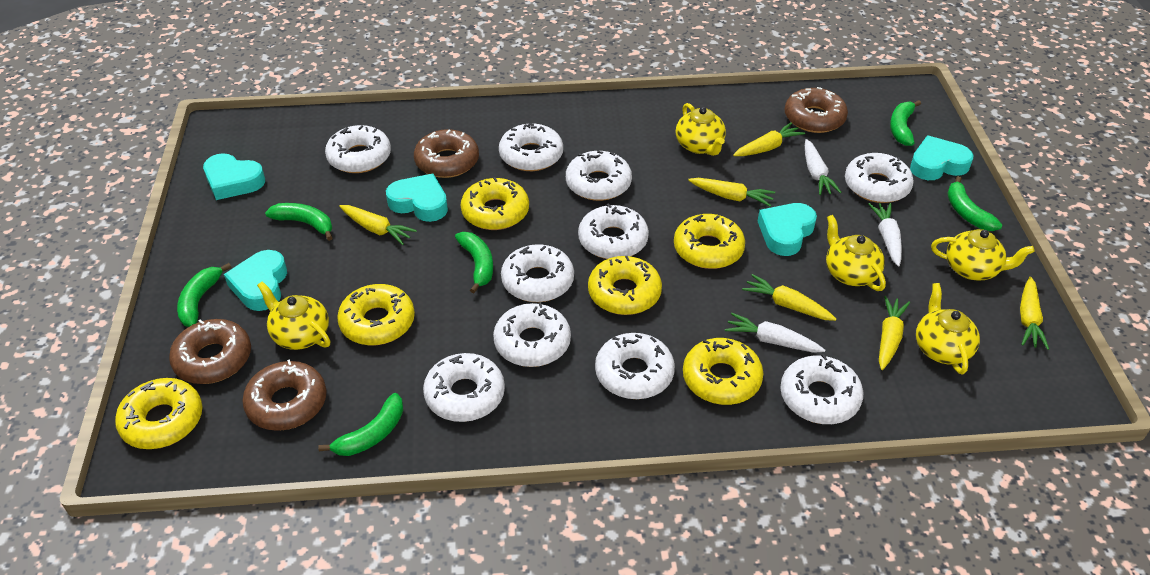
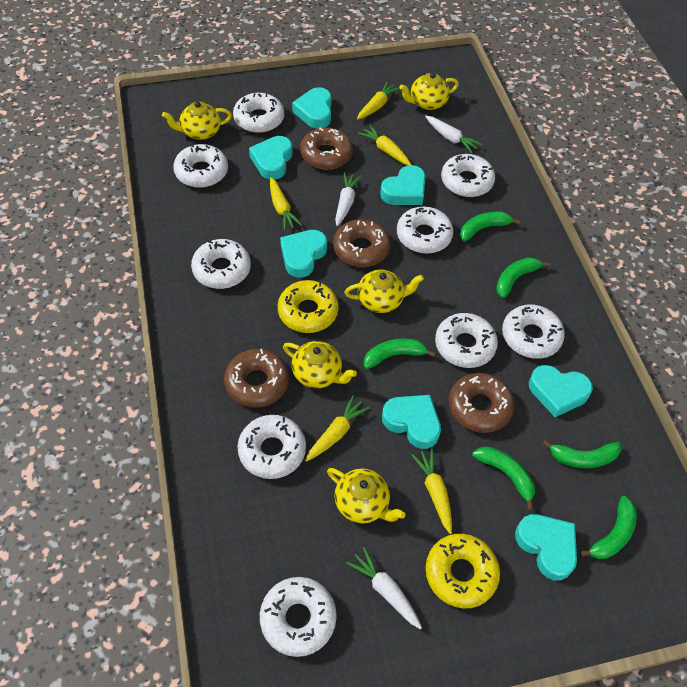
turquoise heart: 5 -> 7
white donut: 10 -> 9
yellow carrot: 6 -> 5
yellow donut: 6 -> 2

